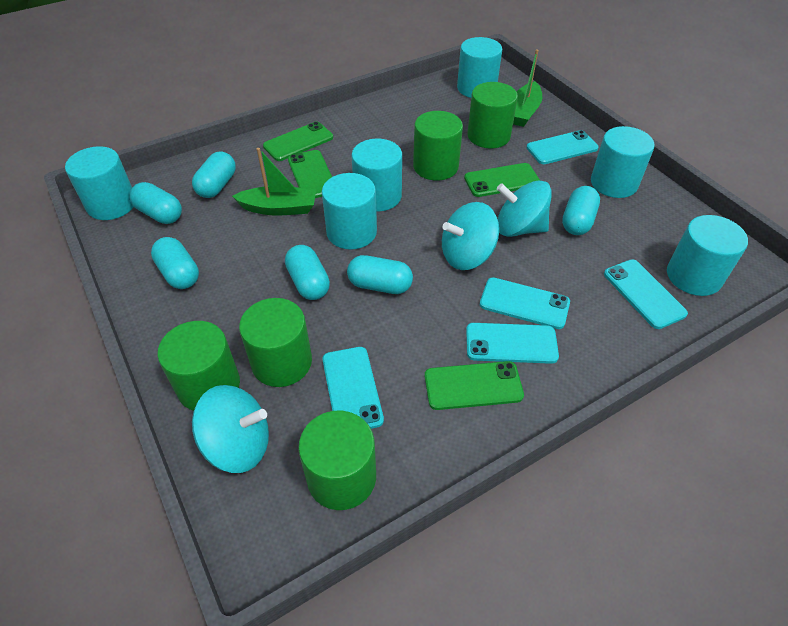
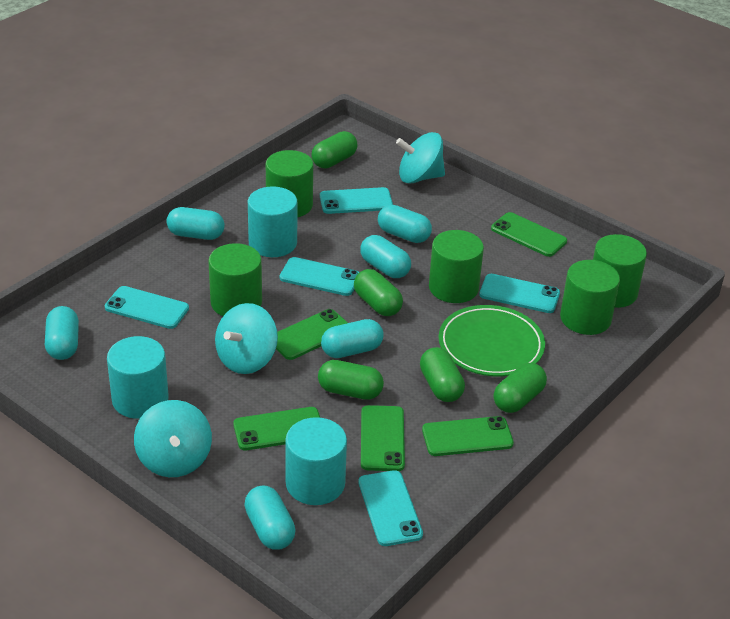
green boat: 2 -> 0
green capsule: 0 -> 5
green phone: 4 -> 5
green plate: 0 -> 1
turquoise cylinder: 6 -> 3

